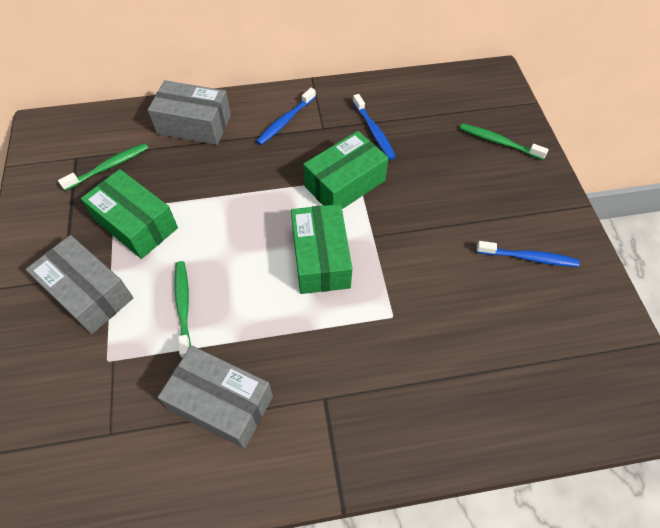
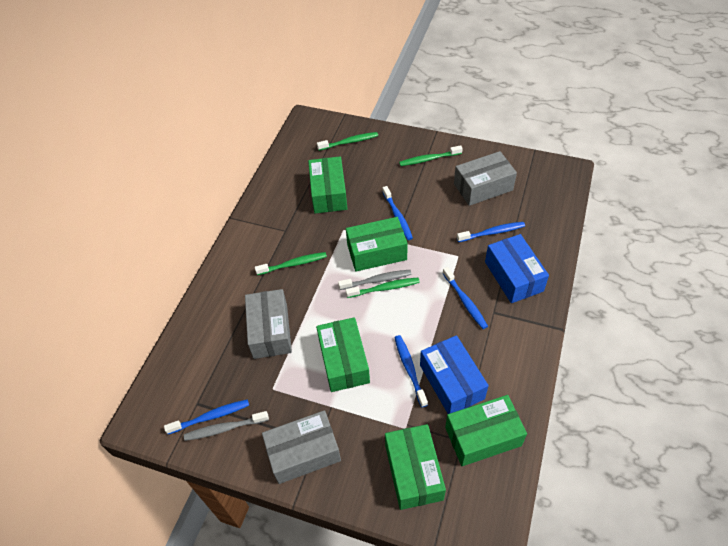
blue box: 0 -> 2
blue toothbrush: 3 -> 5
green box: 3 -> 5
green toothbrush: 3 -> 4
grey toothbrush: 0 -> 2

